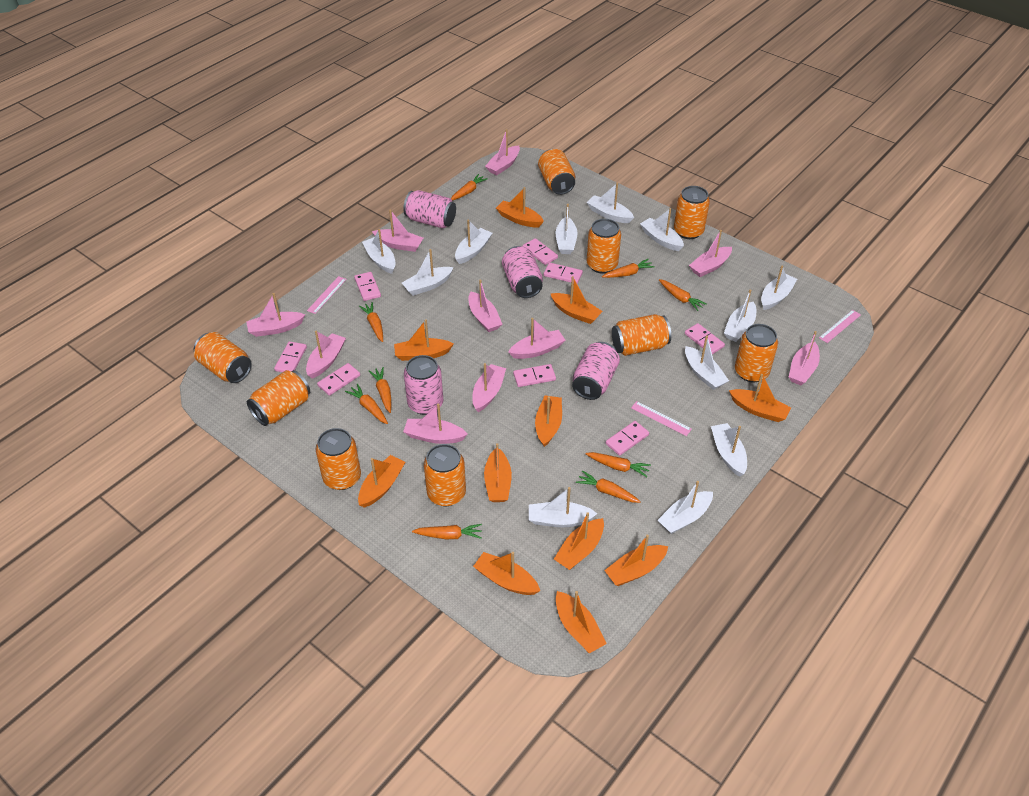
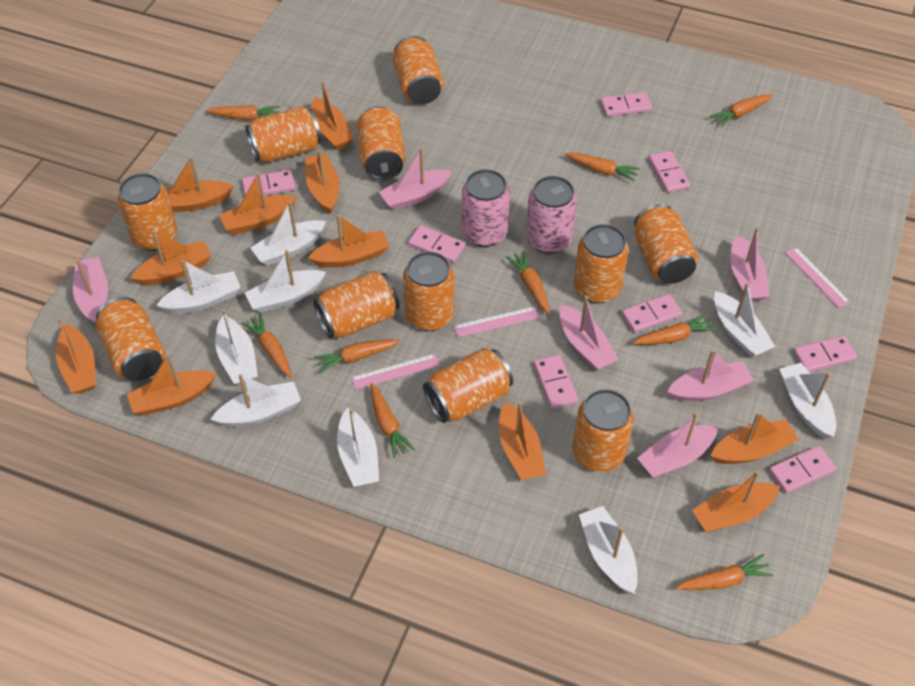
orange can: 9 -> 11
pink boat: 10 -> 6
pink can: 4 -> 2
white boat: 12 -> 9

